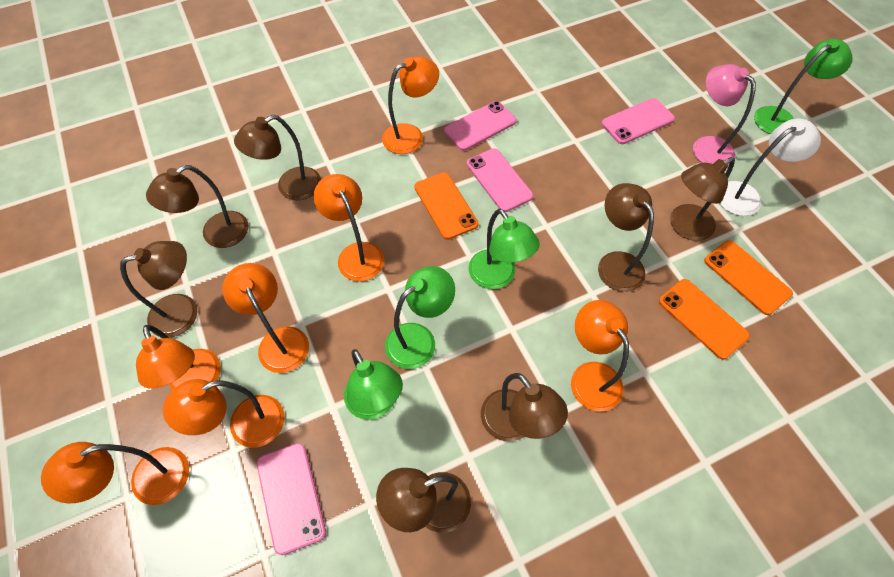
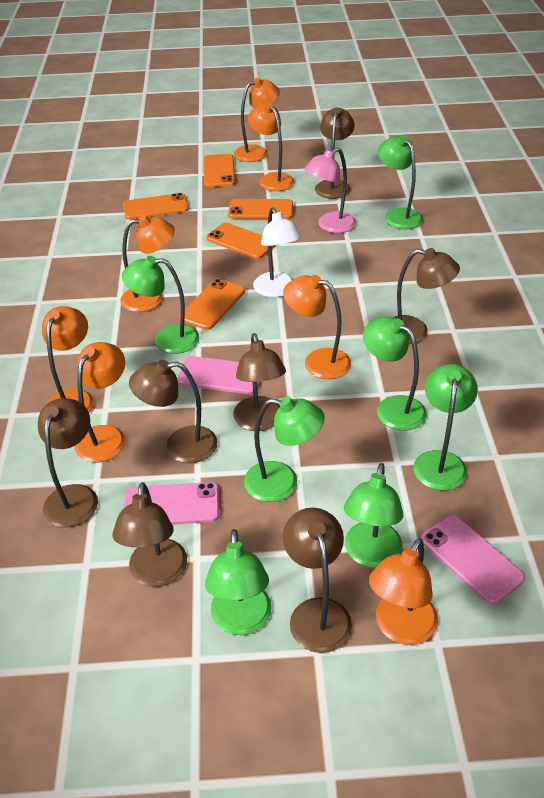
green lamp: 4 -> 7
orange phone: 3 -> 5
pink phone: 4 -> 3

